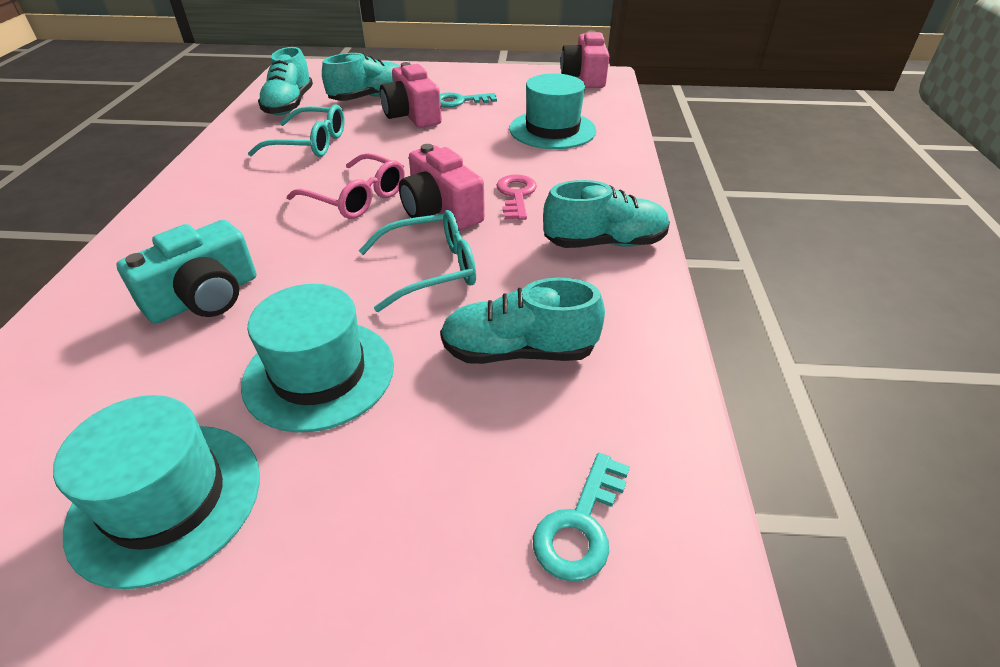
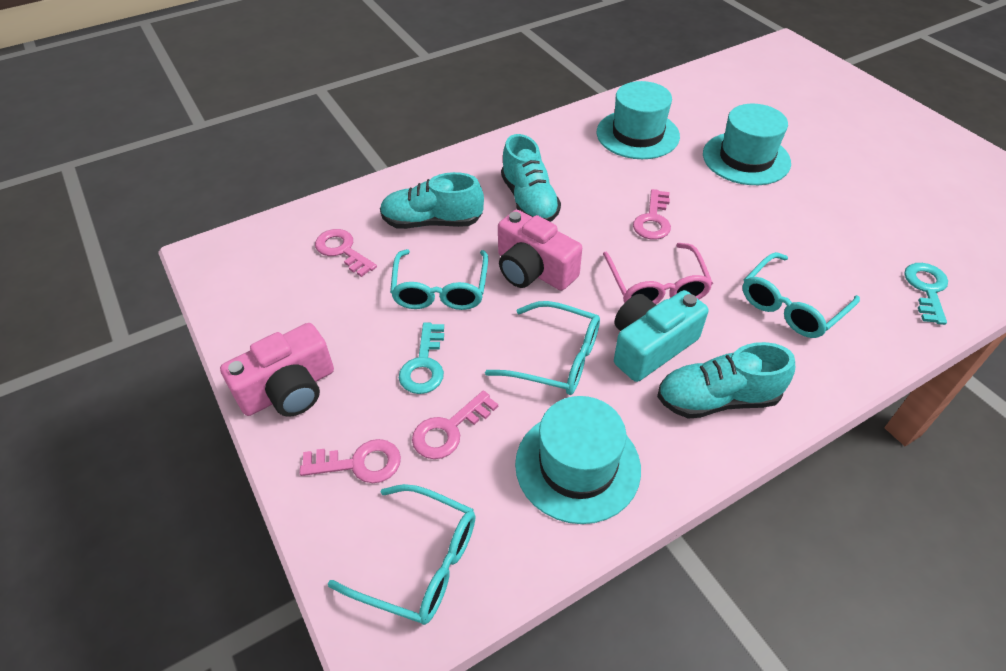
pink camera: 3 -> 2
pink key: 1 -> 4
turquoise glasses: 2 -> 4
turquoise shoe: 4 -> 3

